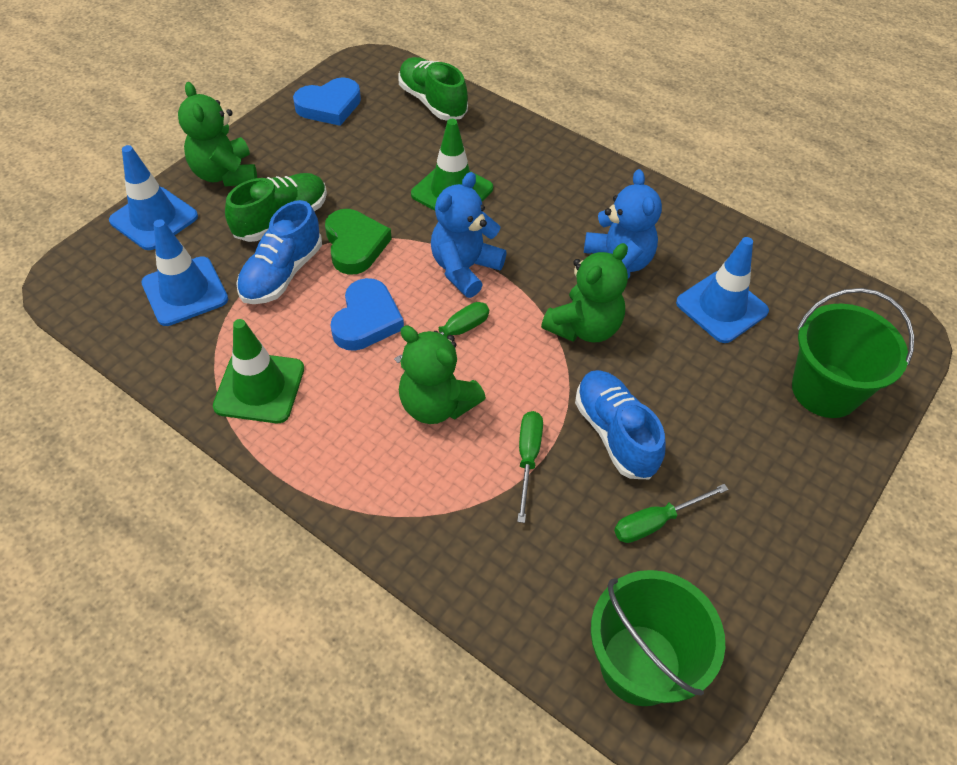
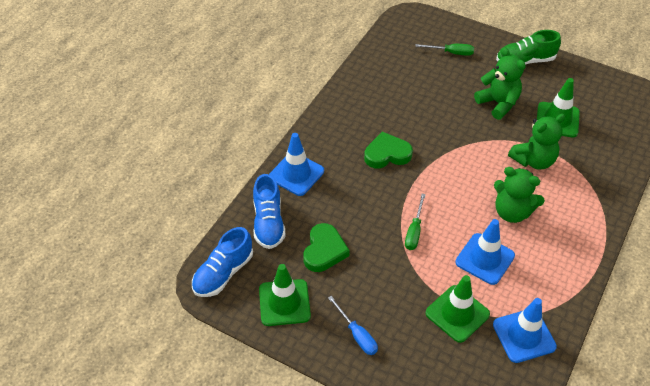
blue heart: 2 -> 0
blue screwdriver: 0 -> 1
blue teddy bear: 2 -> 0
green bucket: 2 -> 0
green heart: 1 -> 2
green screwdriver: 3 -> 2
green shoe: 2 -> 1
green traffic cone: 2 -> 3

